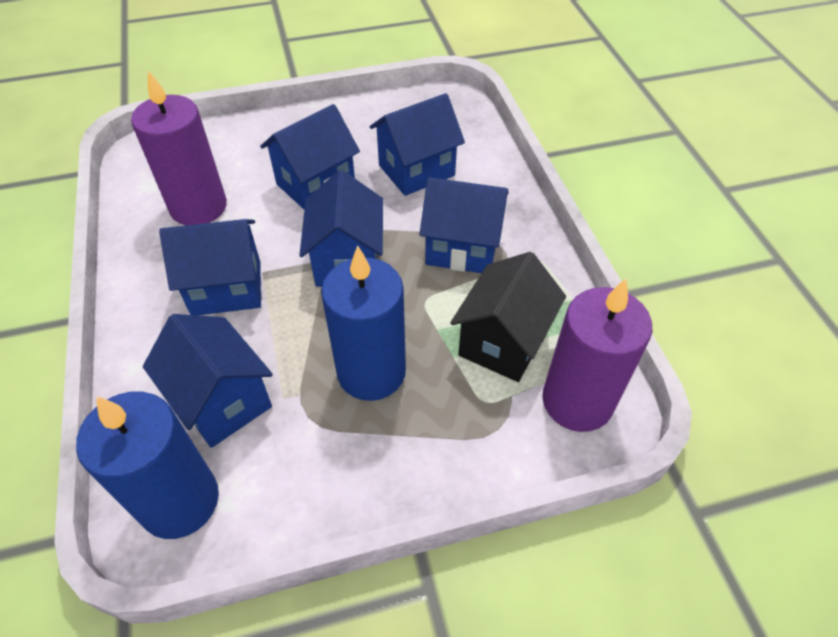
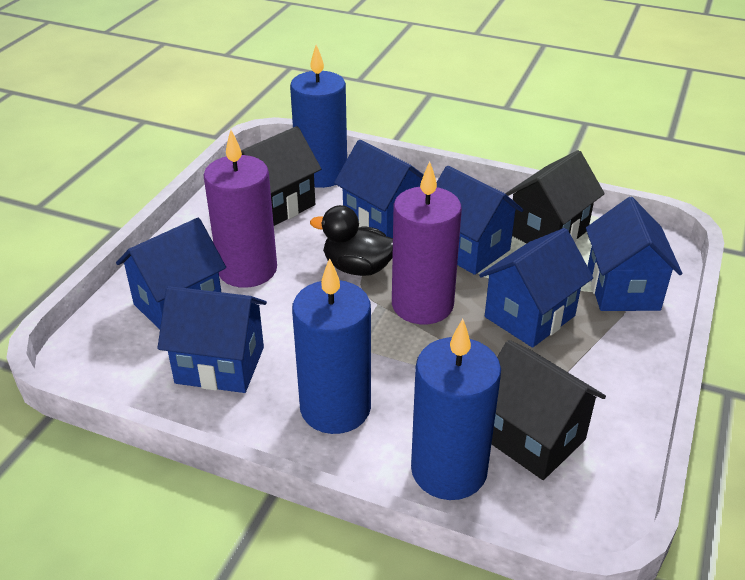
black duck: 0 -> 1
black house: 1 -> 3
blue candle: 2 -> 3

